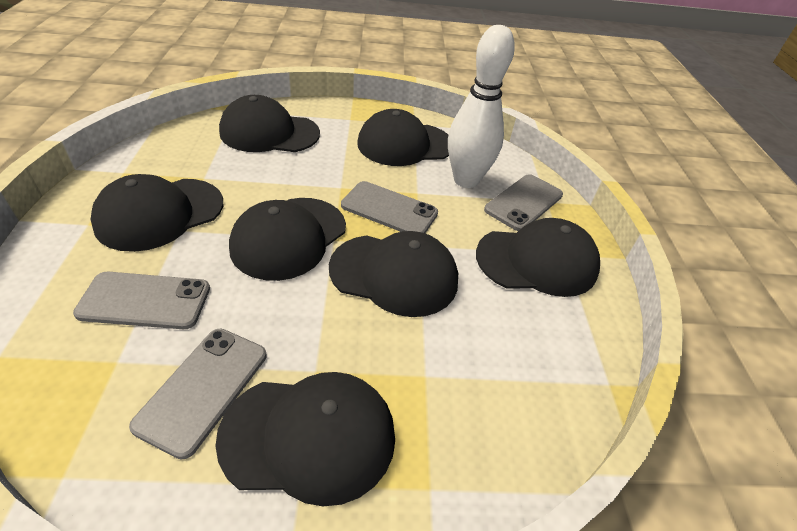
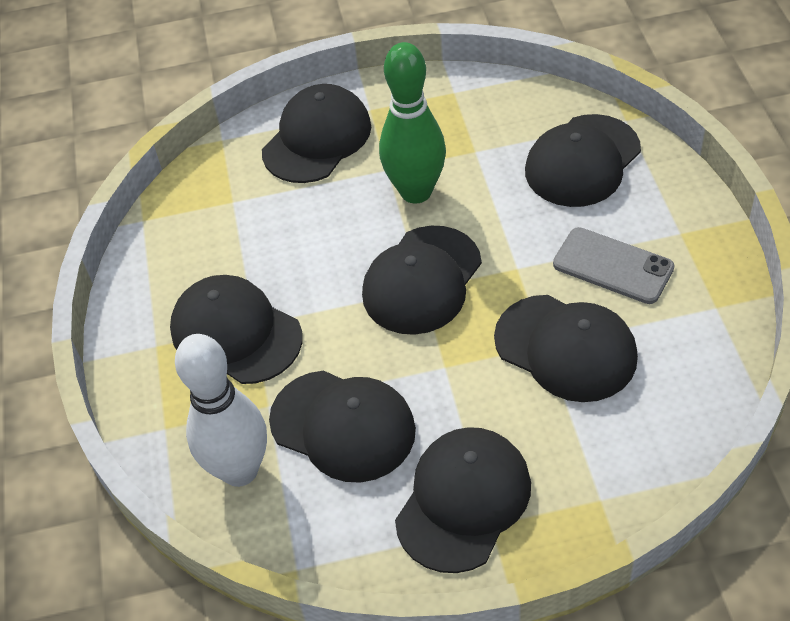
green bowling pin: 0 -> 1
grey phone: 4 -> 1

